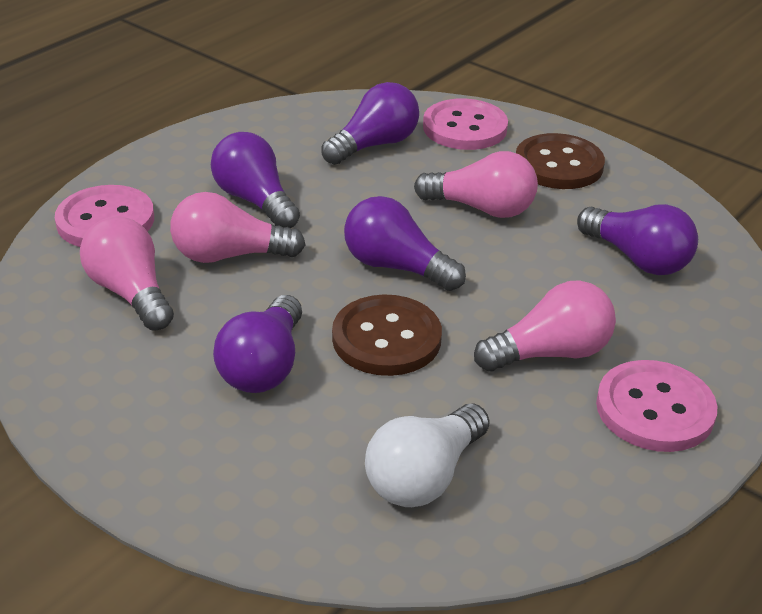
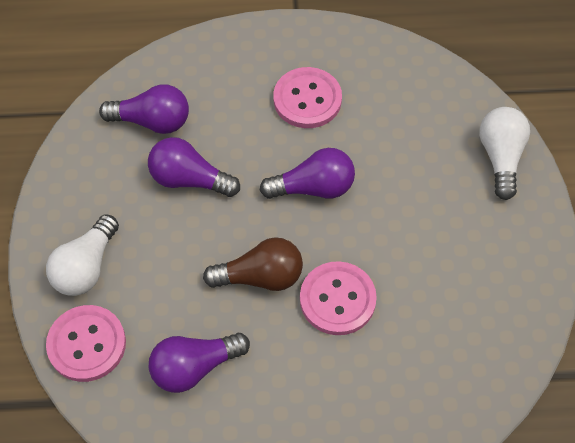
brown button: 2 -> 0
brown light bulb: 0 -> 1
pink light bulb: 4 -> 0
purple light bulb: 5 -> 4
white light bulb: 1 -> 2

